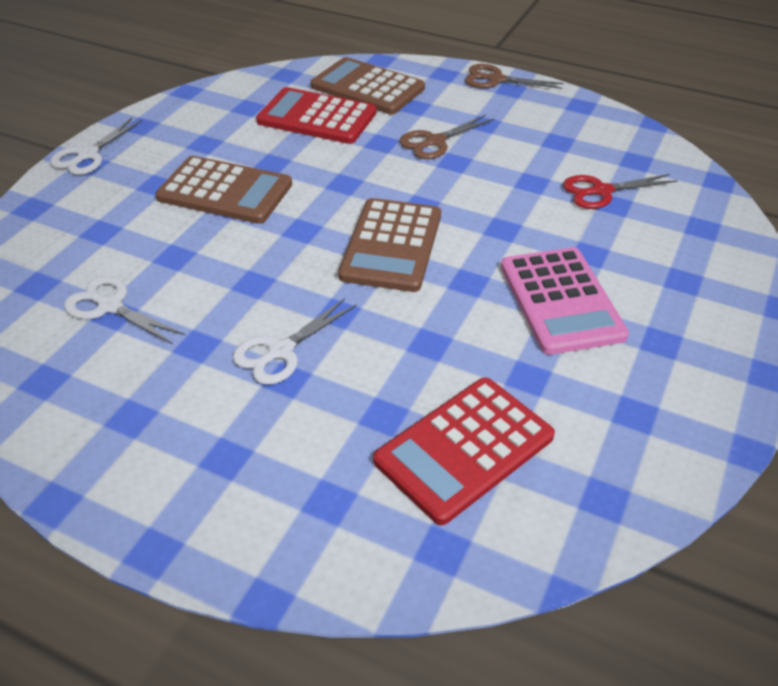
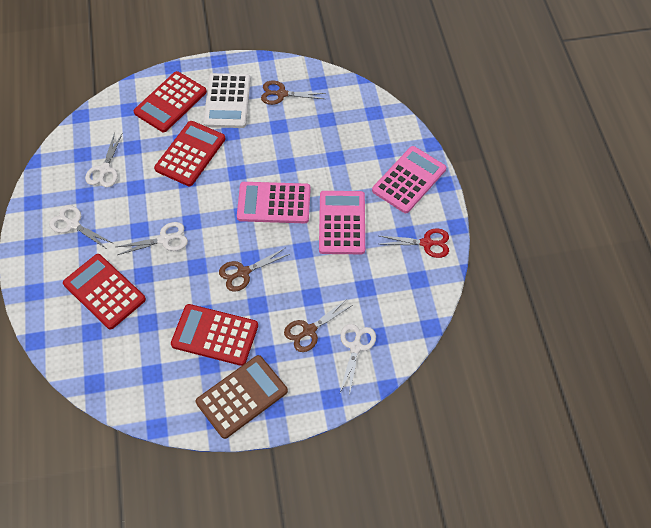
brown calculator: 3 -> 1
brown scissors: 2 -> 3
pink calculator: 1 -> 3
red calculator: 2 -> 4
white calculator: 0 -> 1
white scissors: 3 -> 4

